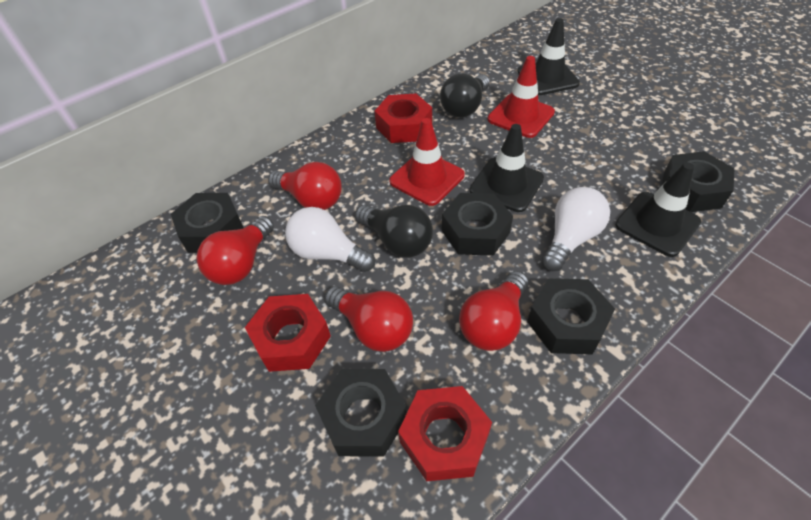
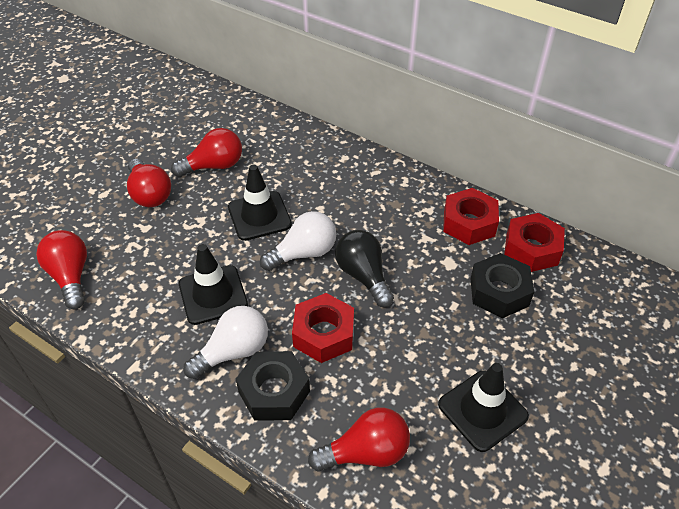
black light bulb: 2 -> 1
black nut: 5 -> 2
red traffic cone: 2 -> 0

